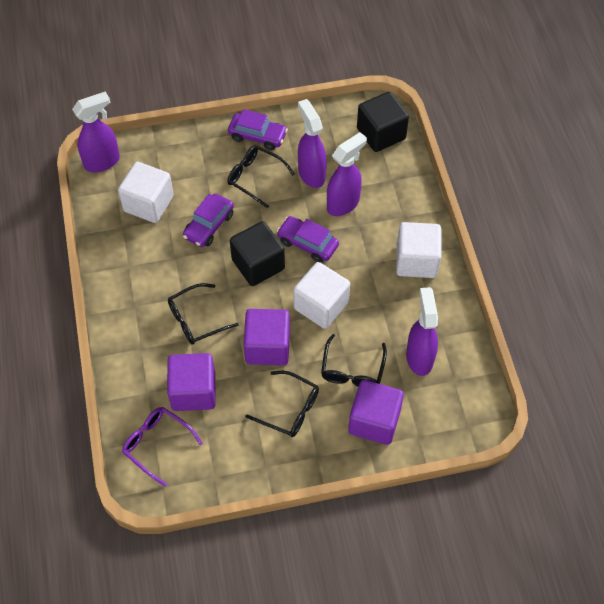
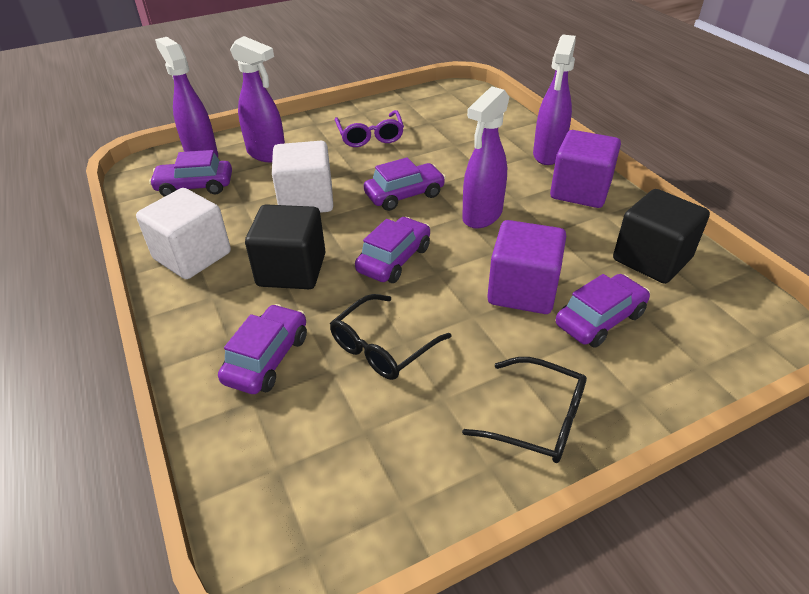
black glasses: 4 -> 2
purple car: 3 -> 5
purple cube: 3 -> 2
white cube: 3 -> 2

